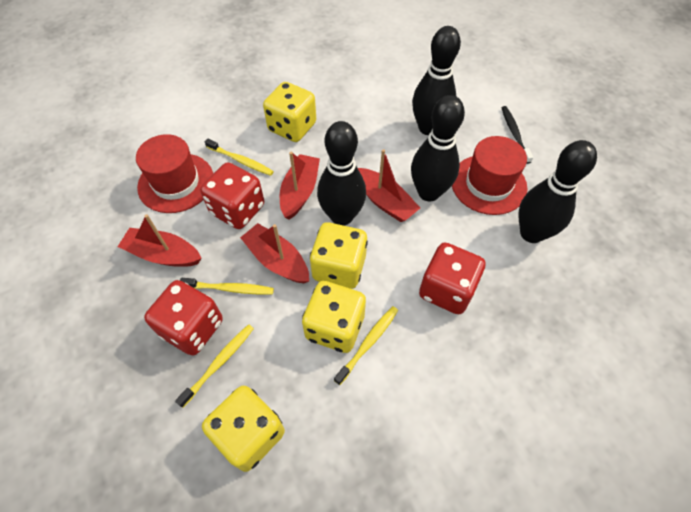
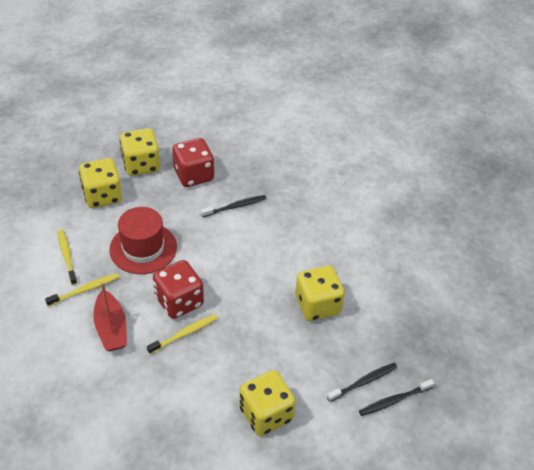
black bowling pin: 4 -> 0
black toothbrush: 1 -> 3
red boat: 4 -> 1
red dice: 3 -> 2
red hat: 2 -> 1
yellow toothbrush: 4 -> 3

